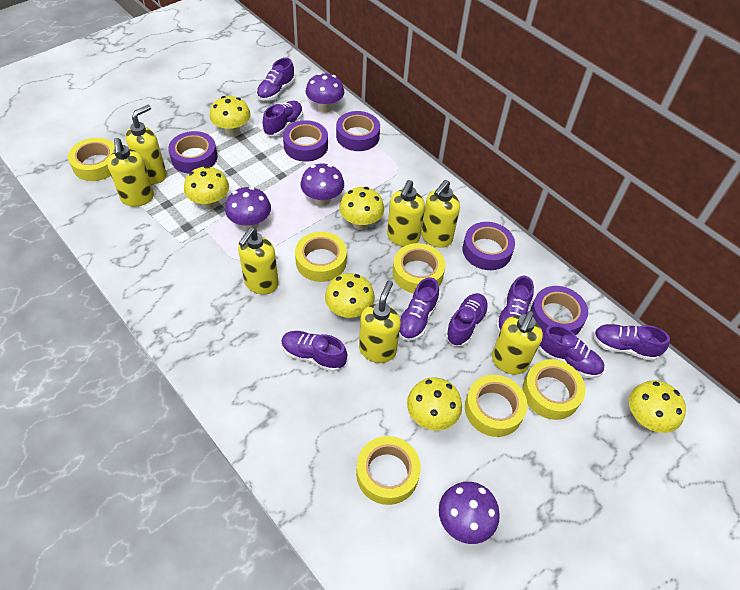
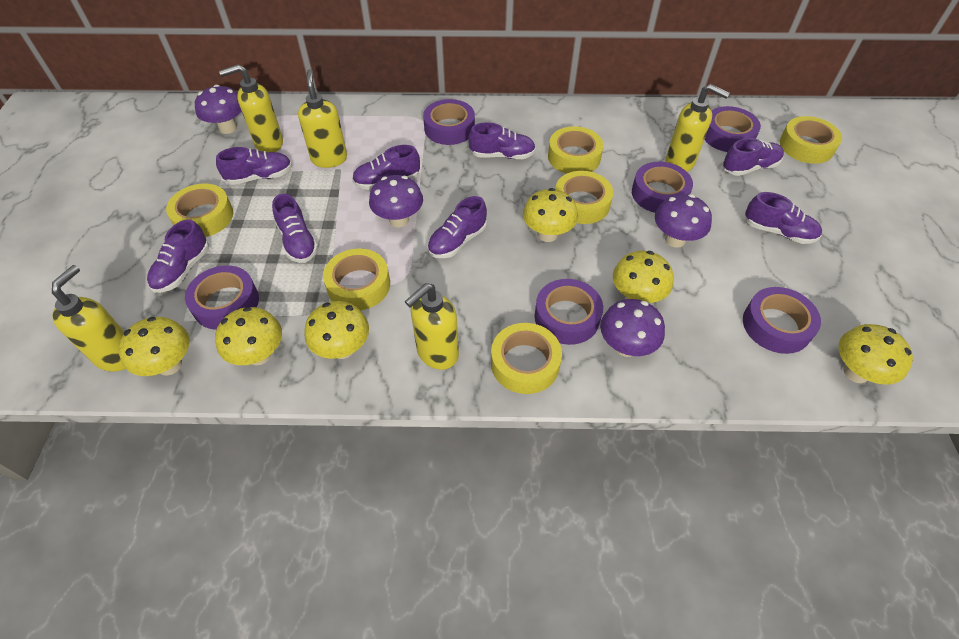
purple tape: 5 -> 6
yellow soap dispenser: 7 -> 5

